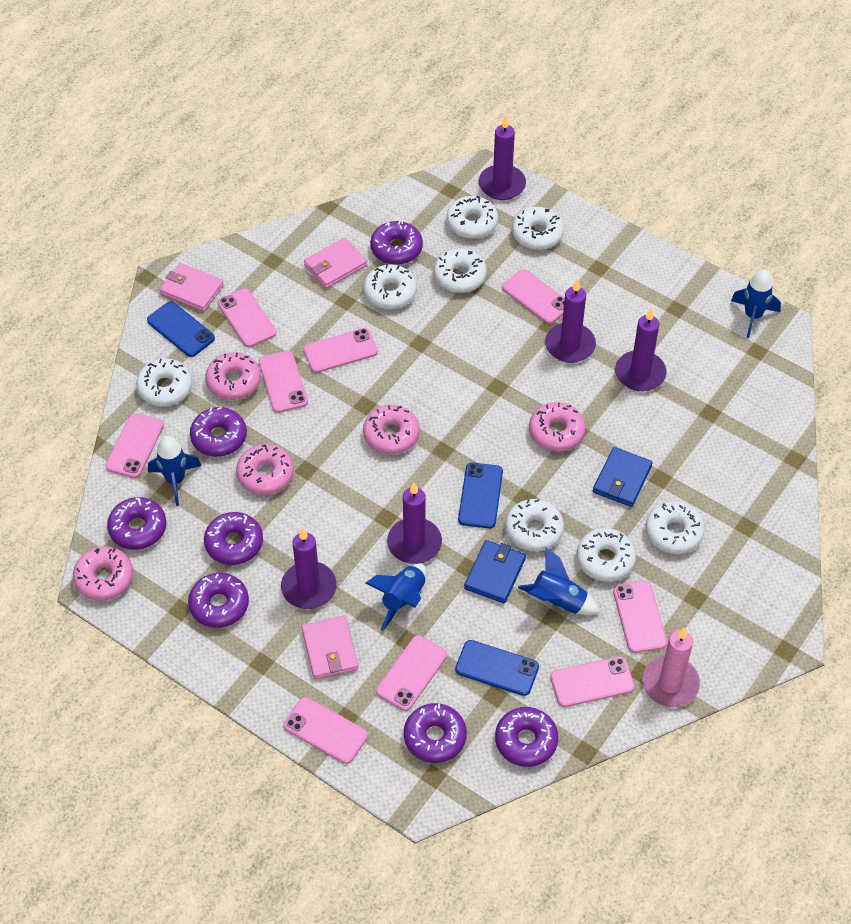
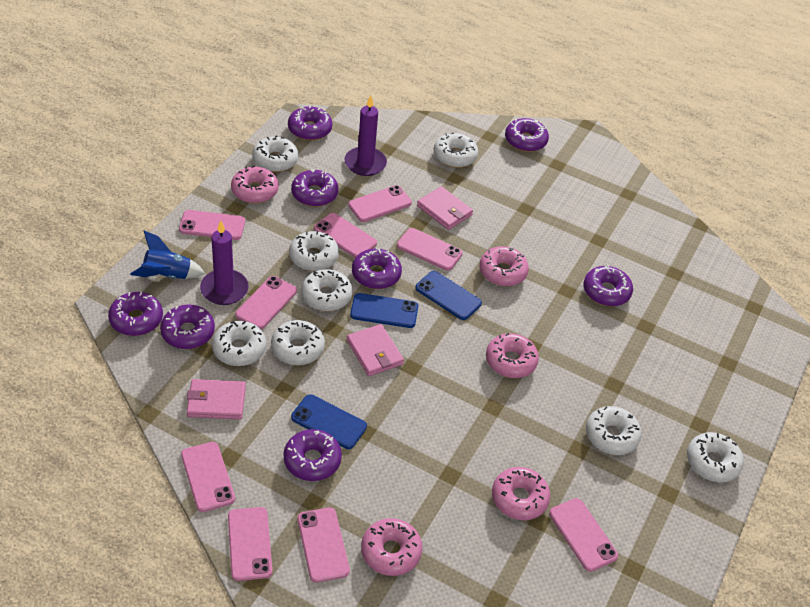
blue rocket: 4 -> 1
blue wallet: 2 -> 0
pink candle: 1 -> 0
purple candle: 5 -> 2
purple donut: 7 -> 8

